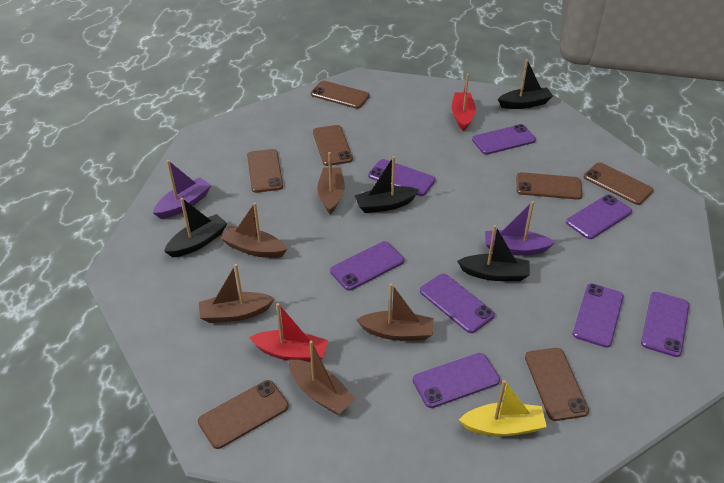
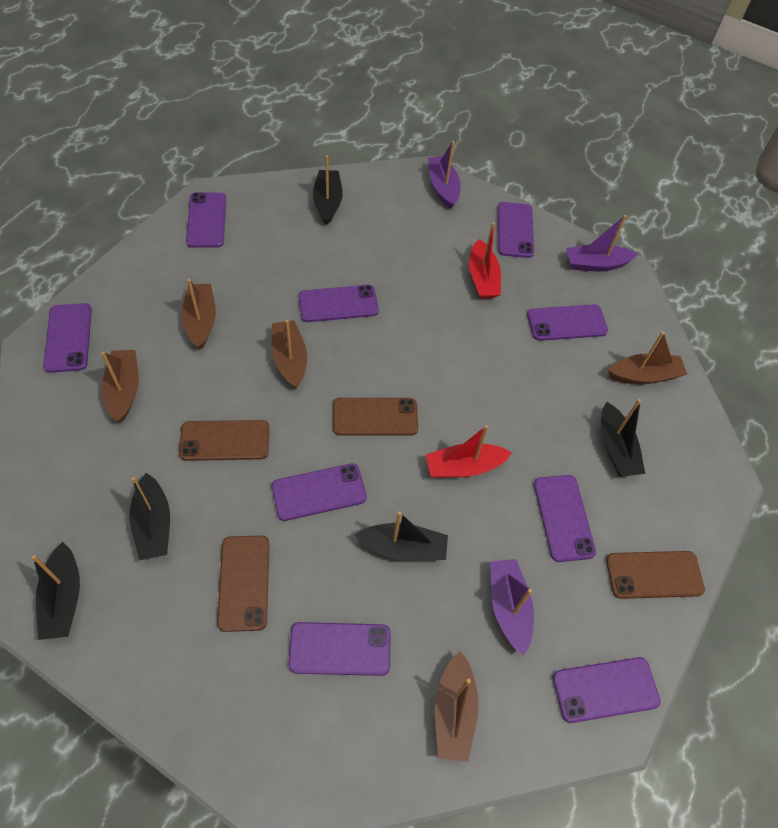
black boat: 4 -> 5
brown phone: 7 -> 4
purple boat: 2 -> 3
purple phone: 8 -> 9
yellow boat: 1 -> 0

